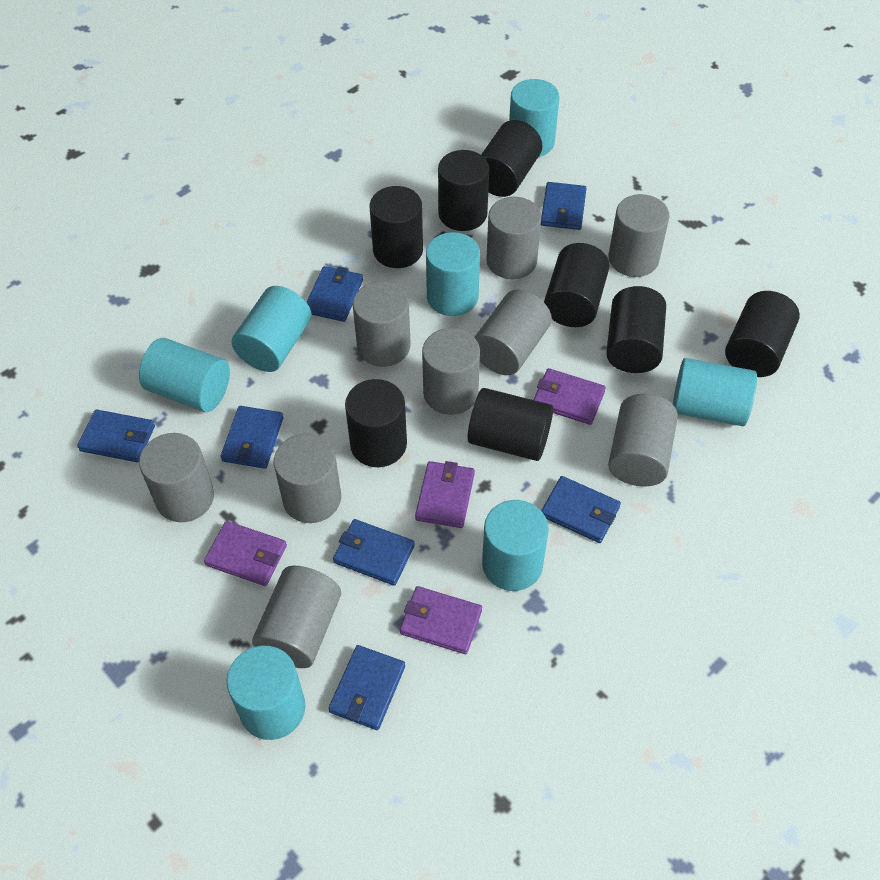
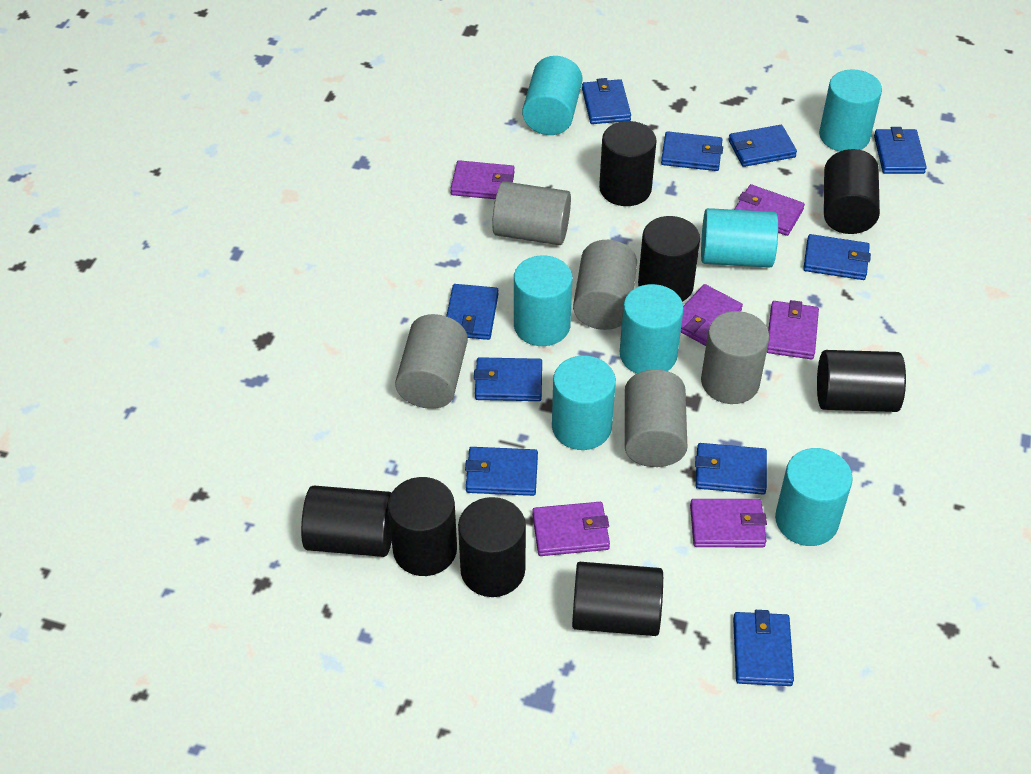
blue wallet: 7 -> 10
grey cylinder: 9 -> 5
purple wallet: 4 -> 6

